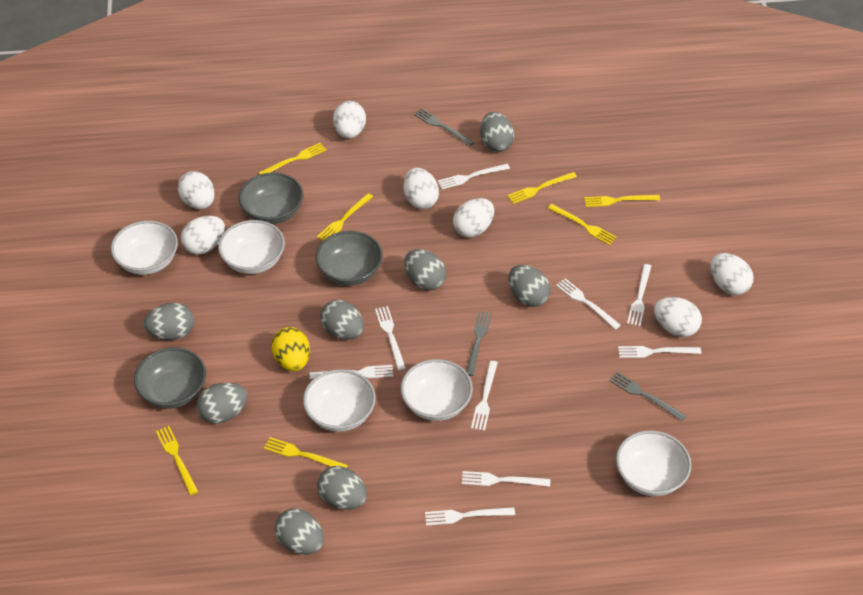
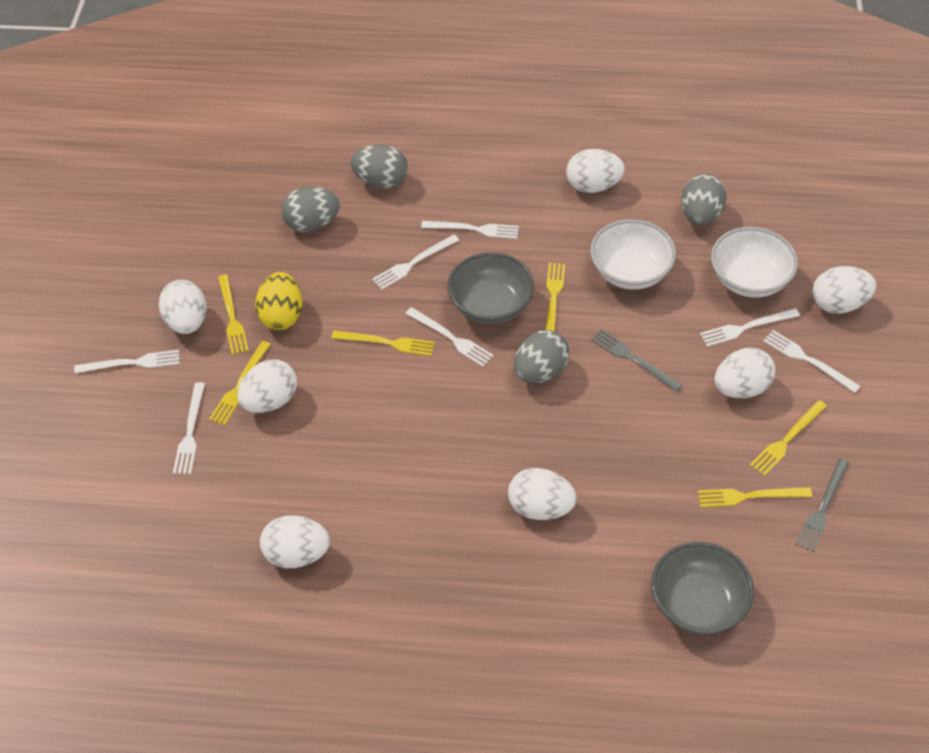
grey bowl: 3 -> 2
grey egg: 8 -> 4
grey fork: 3 -> 2
white bowl: 5 -> 2
white fork: 9 -> 7
yellow fork: 7 -> 6

